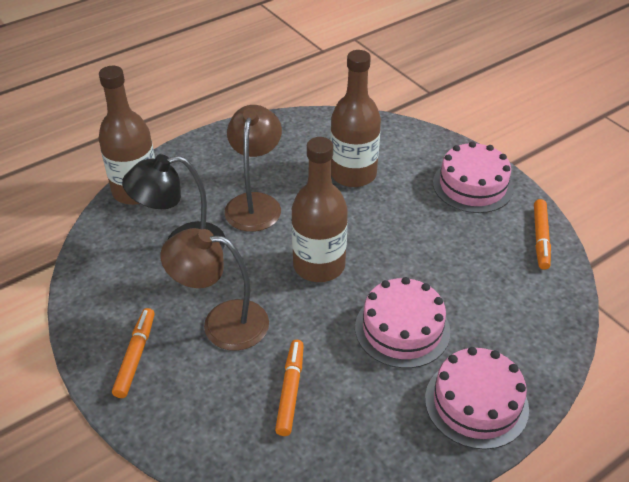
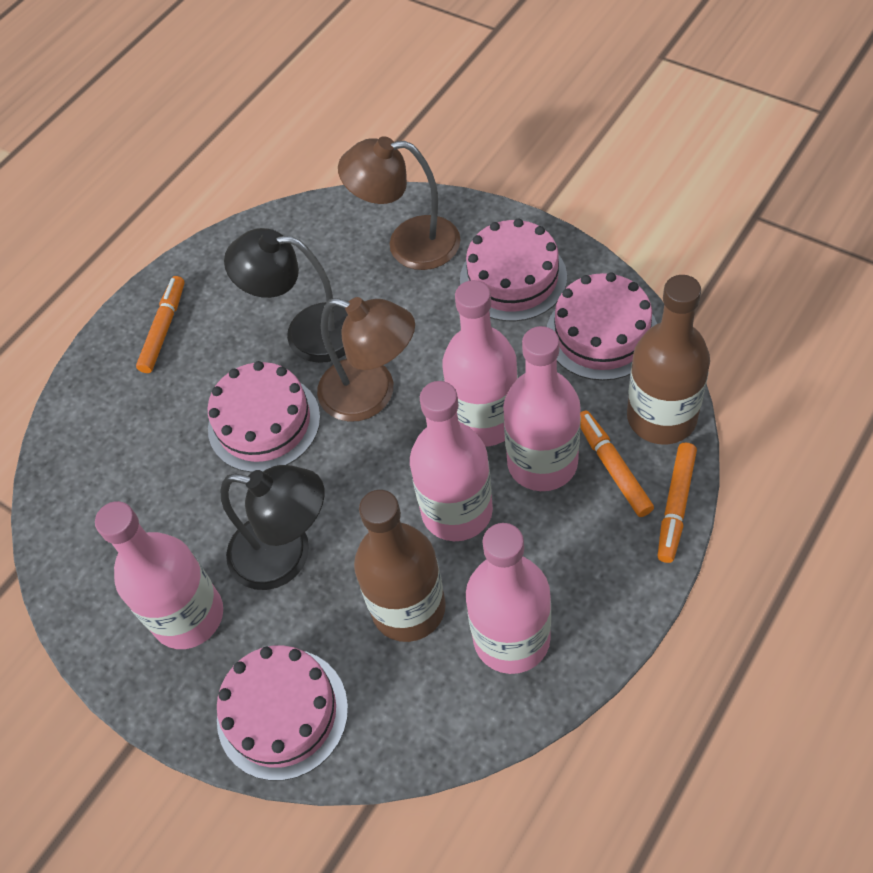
black lamp: 1 -> 2
brown bottle: 3 -> 2
pink bottle: 0 -> 5
pink cake: 3 -> 4

